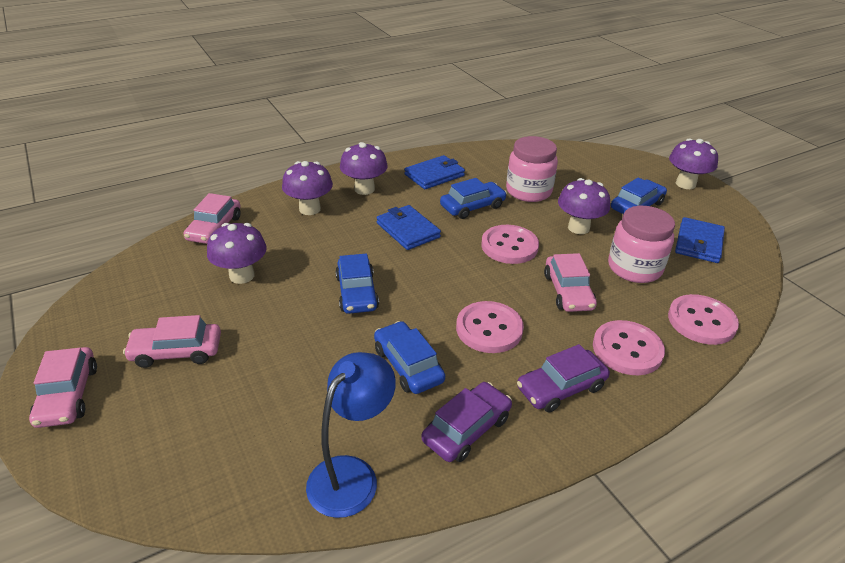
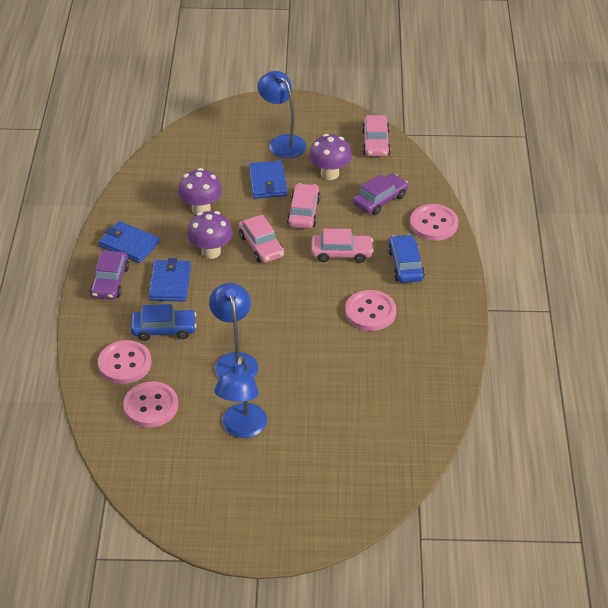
blue car: 4 -> 2
blue lamp: 1 -> 3
pink jar: 2 -> 0
purple mushroom: 5 -> 3

